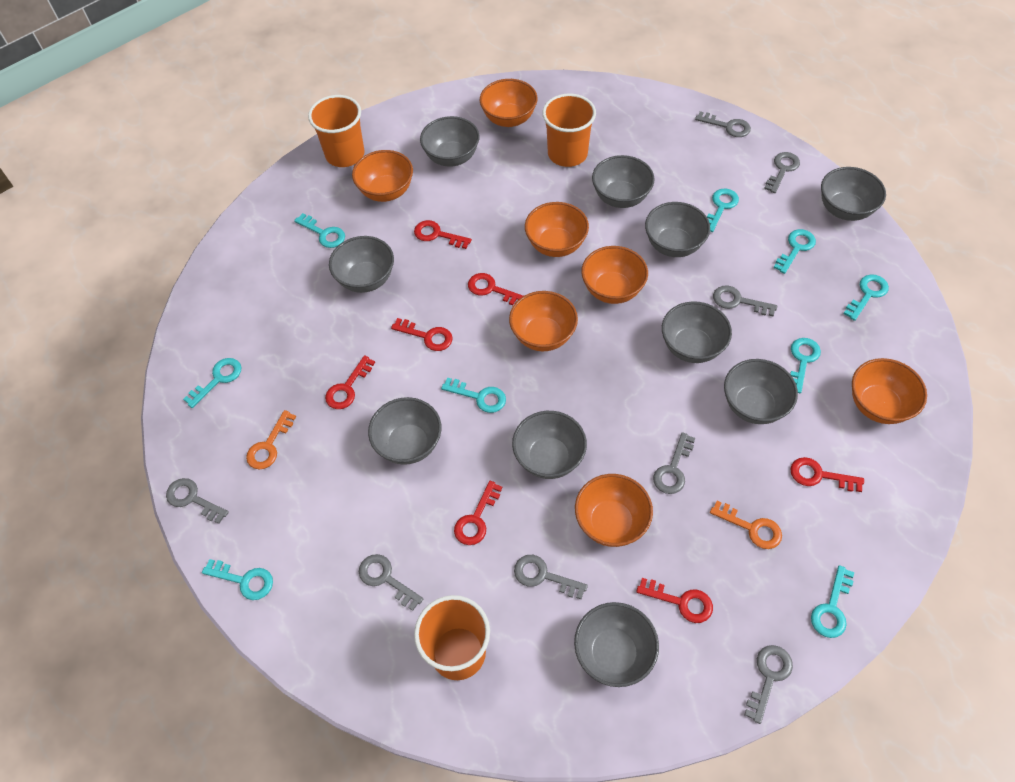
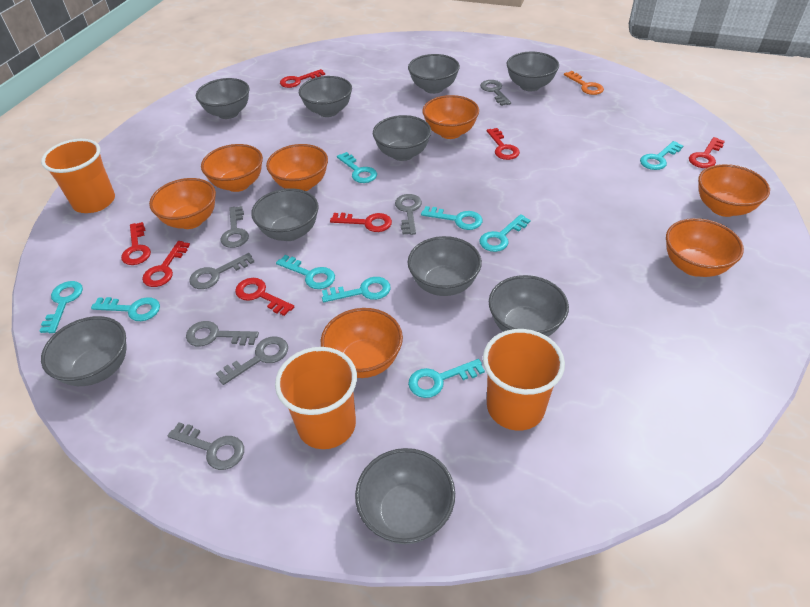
grey key: 8 -> 7
orange key: 2 -> 1

